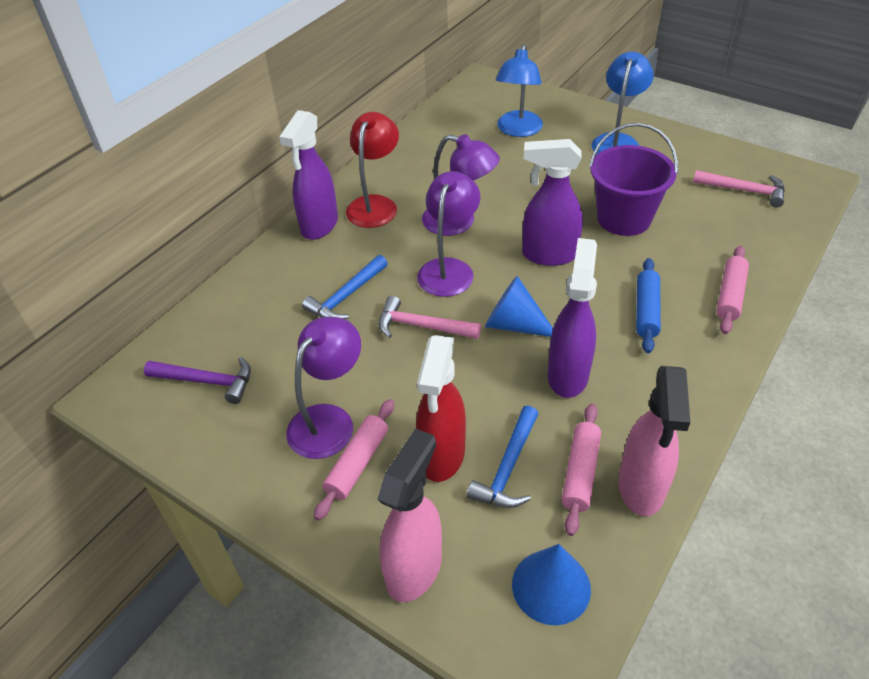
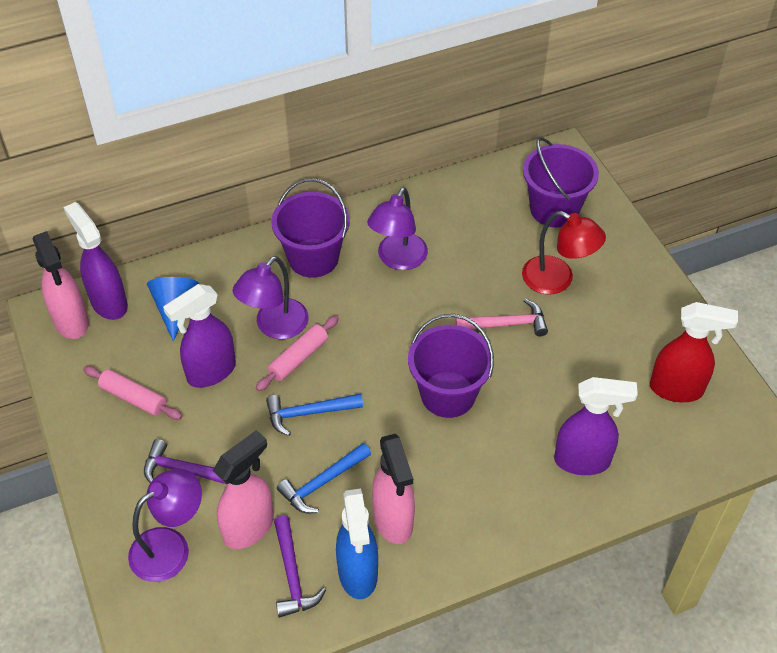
blue cone: 2 -> 1
blue lamp: 2 -> 0
blue rolling pin: 1 -> 0
blue spray bottle: 0 -> 1
pink hammer: 2 -> 1
pink rolling pin: 3 -> 2
pink spray bottle: 2 -> 3
purple bucket: 1 -> 3
purple hammer: 1 -> 2

